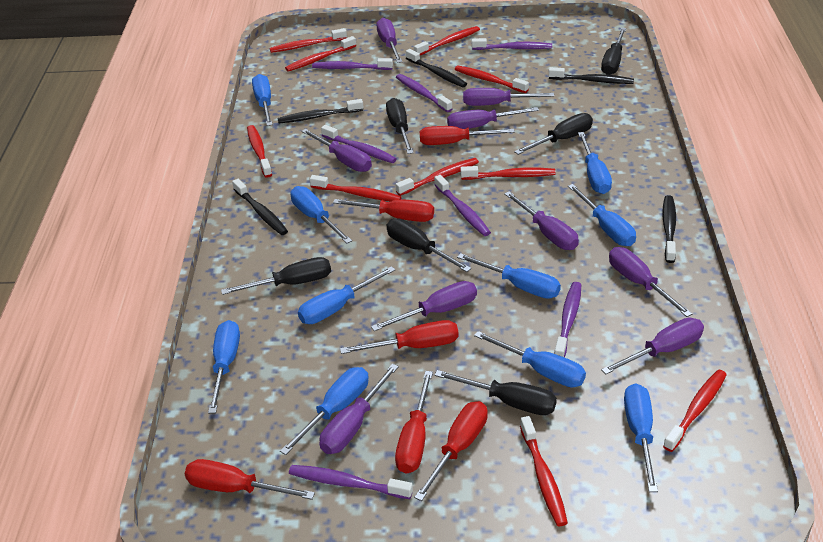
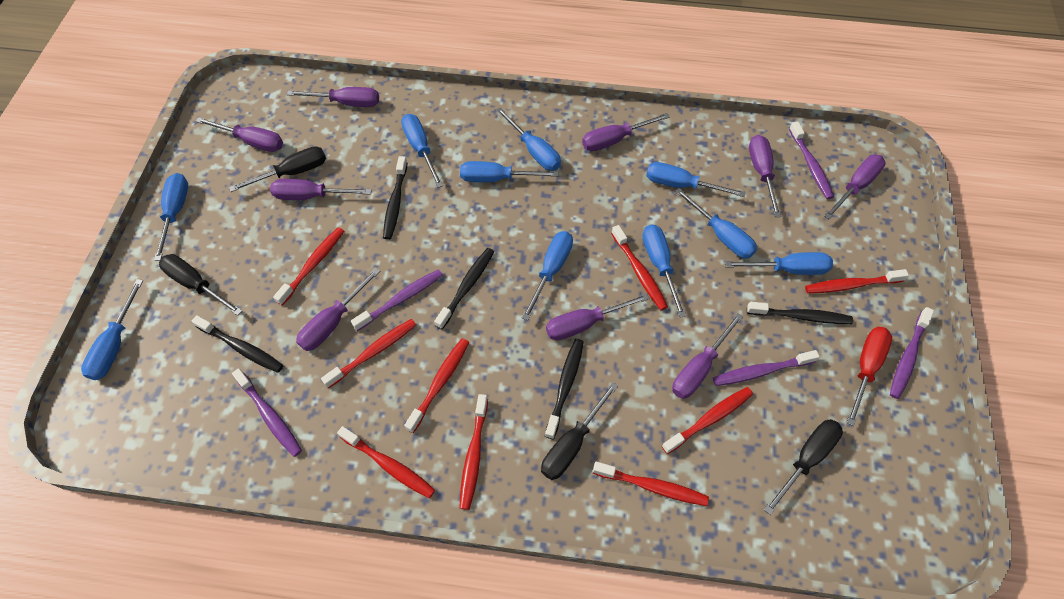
black screwdriver: 6 -> 4
purple toothbrush: 7 -> 5
red screwdriver: 6 -> 1
red toothbrush: 10 -> 9

